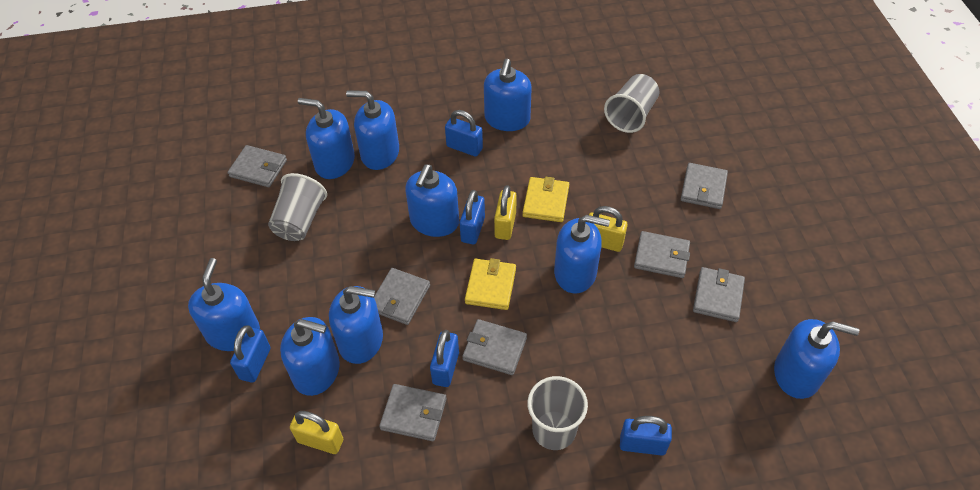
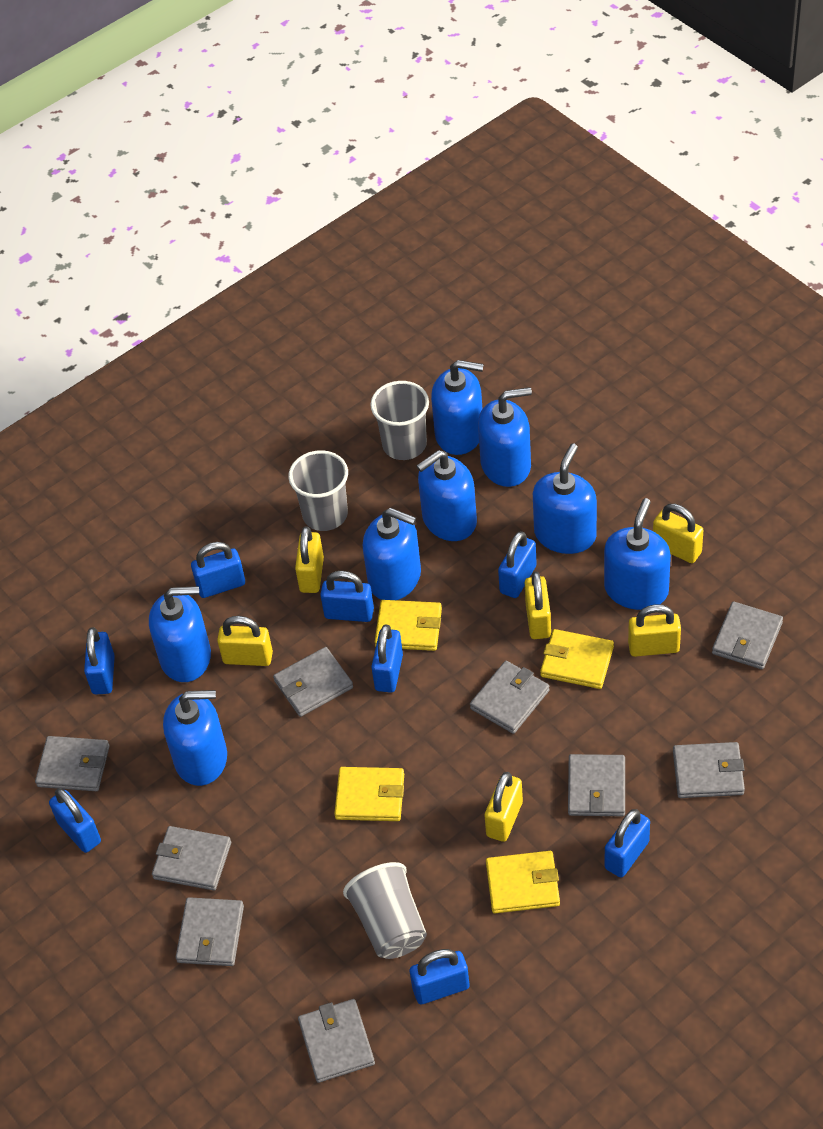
blue padlock: 5 -> 8
blue soap dispenser: 9 -> 8
grey wallet: 7 -> 9
yellow padlock: 3 -> 6
yellow wallet: 2 -> 4

